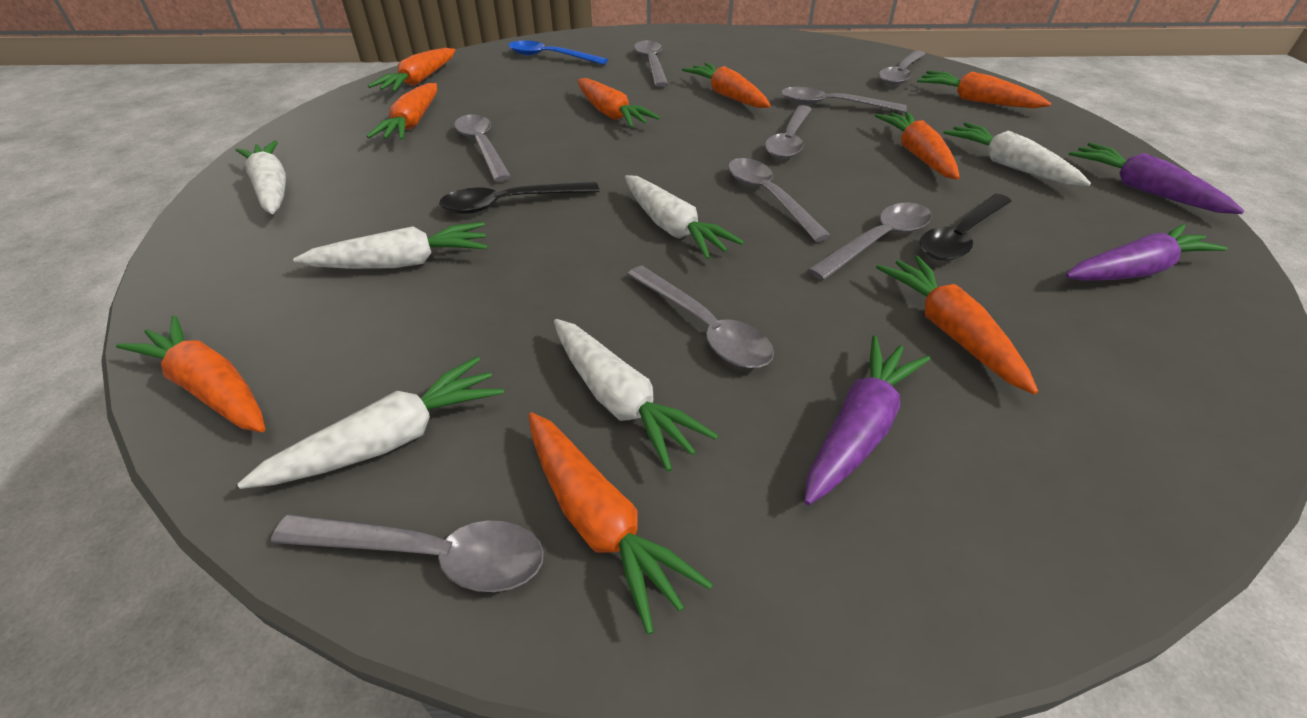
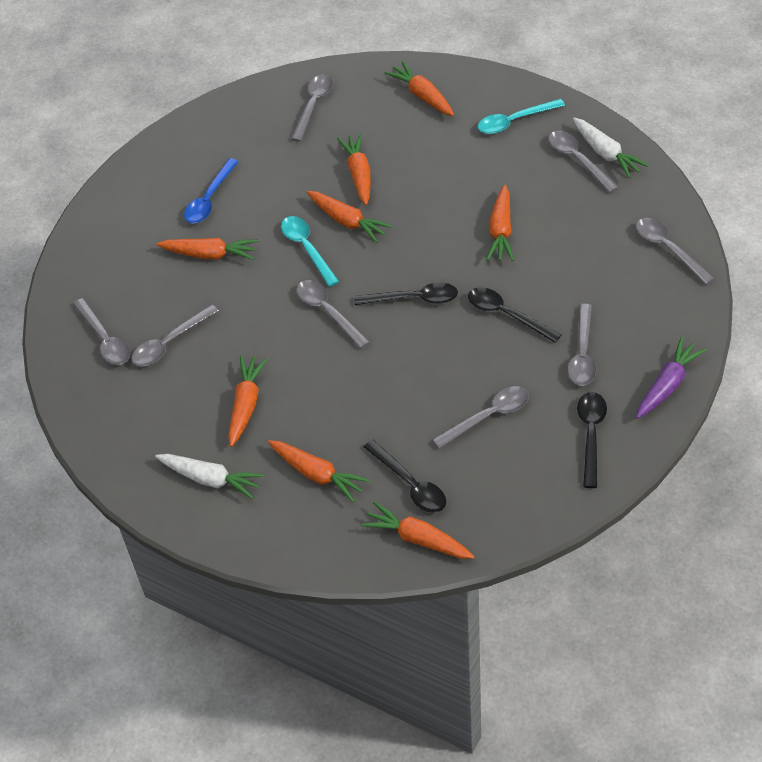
black spoon: 2 -> 4
grey spoon: 9 -> 8
orange carrot: 9 -> 8
purple carrot: 3 -> 1
turquoise spoon: 0 -> 2
white carrot: 6 -> 2

